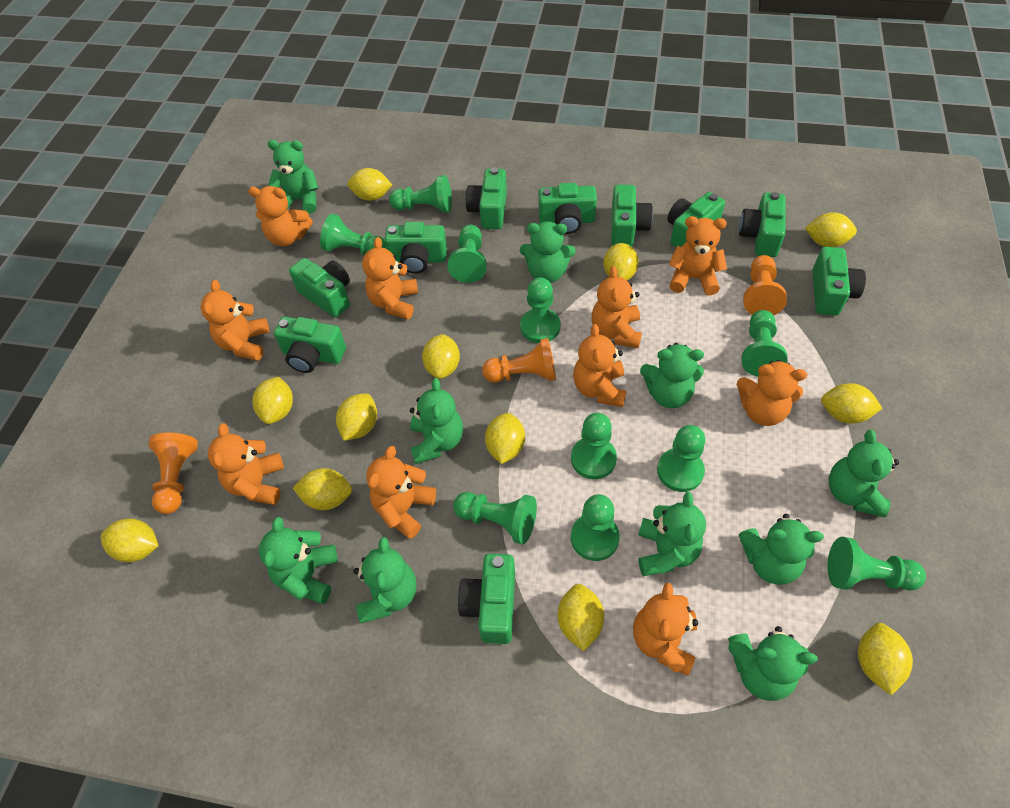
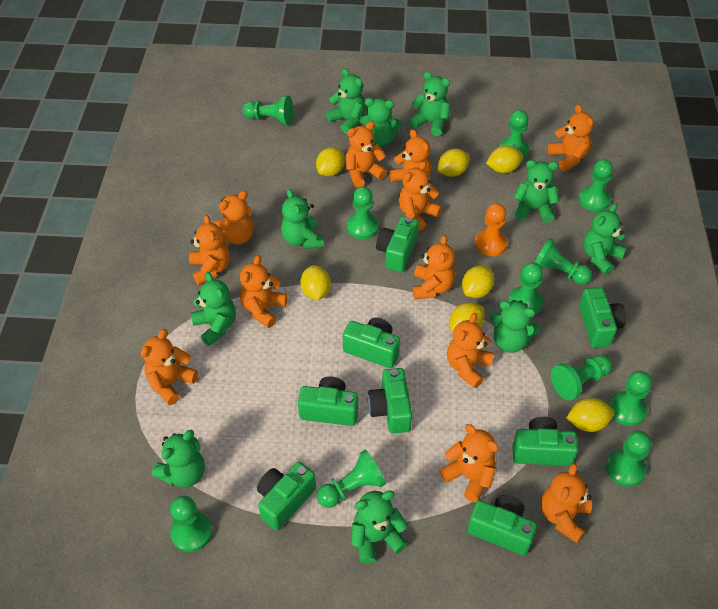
green camera: 10 -> 8
green pawn: 10 -> 11
orange pawn: 3 -> 1
orange teddy bear: 10 -> 12
yellow lemon: 12 -> 7

